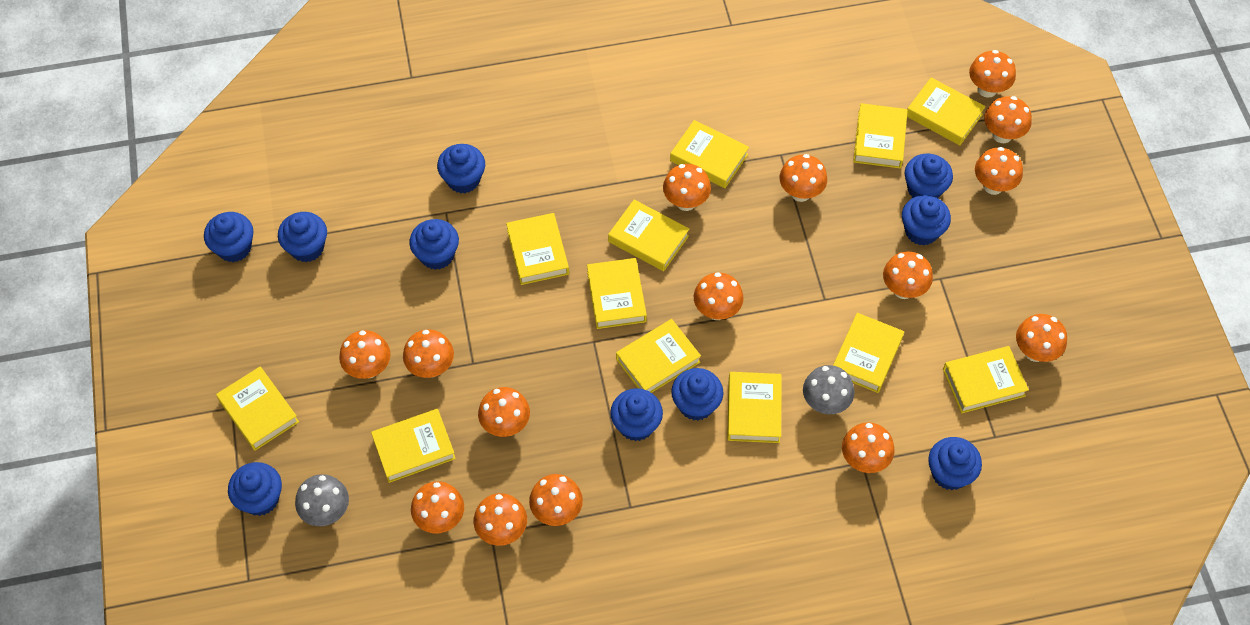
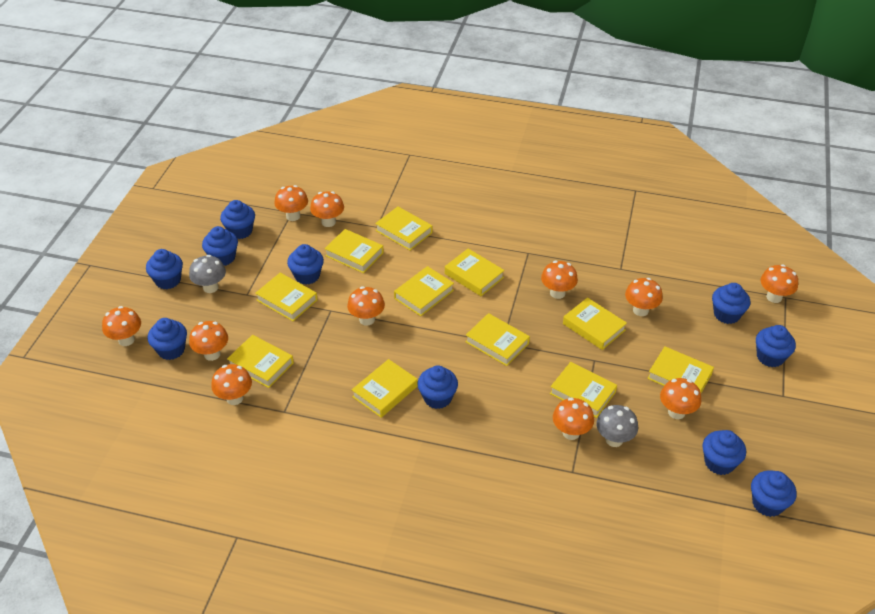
orange mushroom: 15 -> 11
yellow book: 12 -> 11

